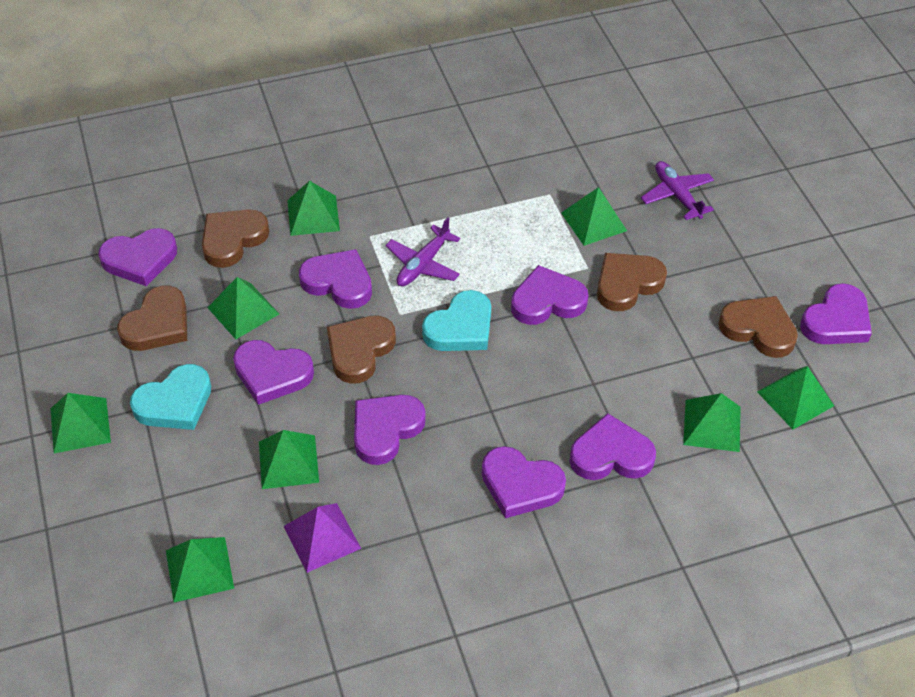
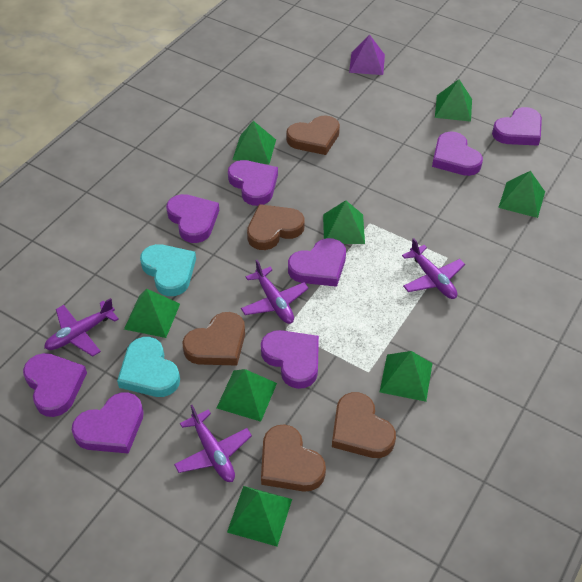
purple plane: 2 -> 4

